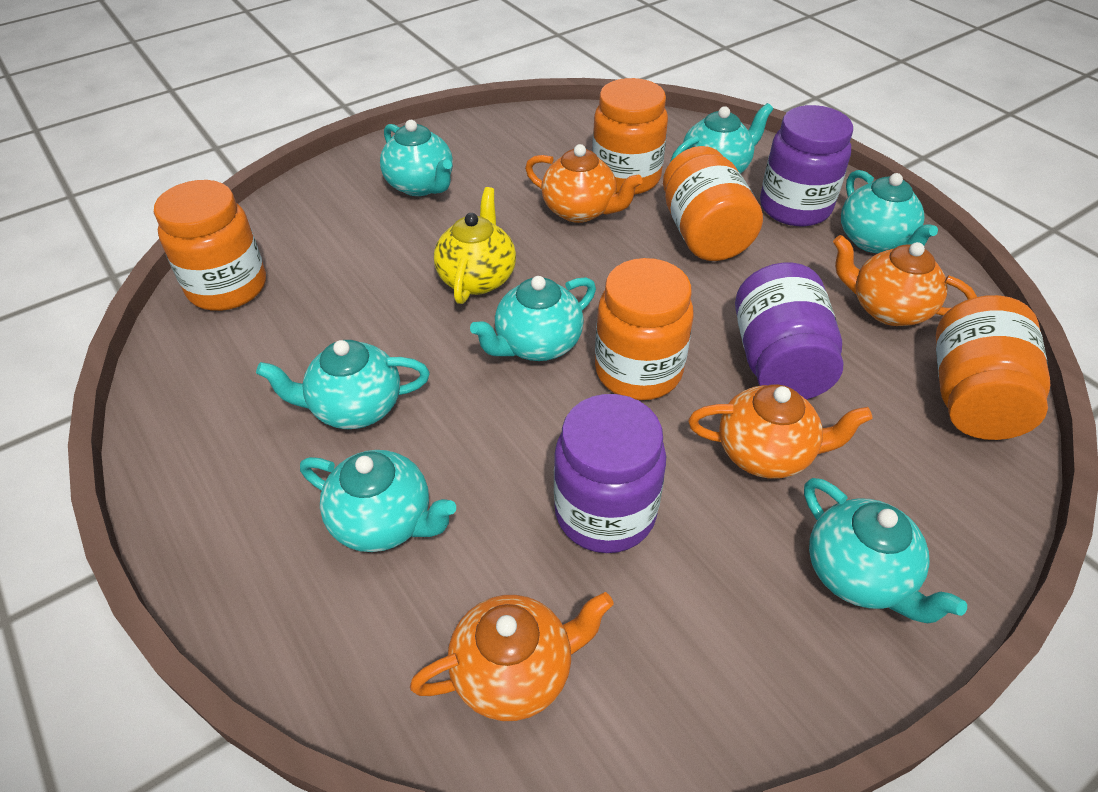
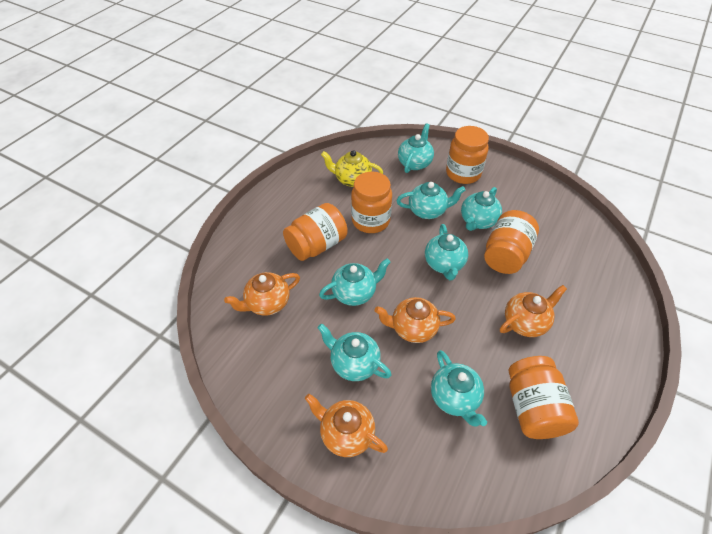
purple jar: 3 -> 0

